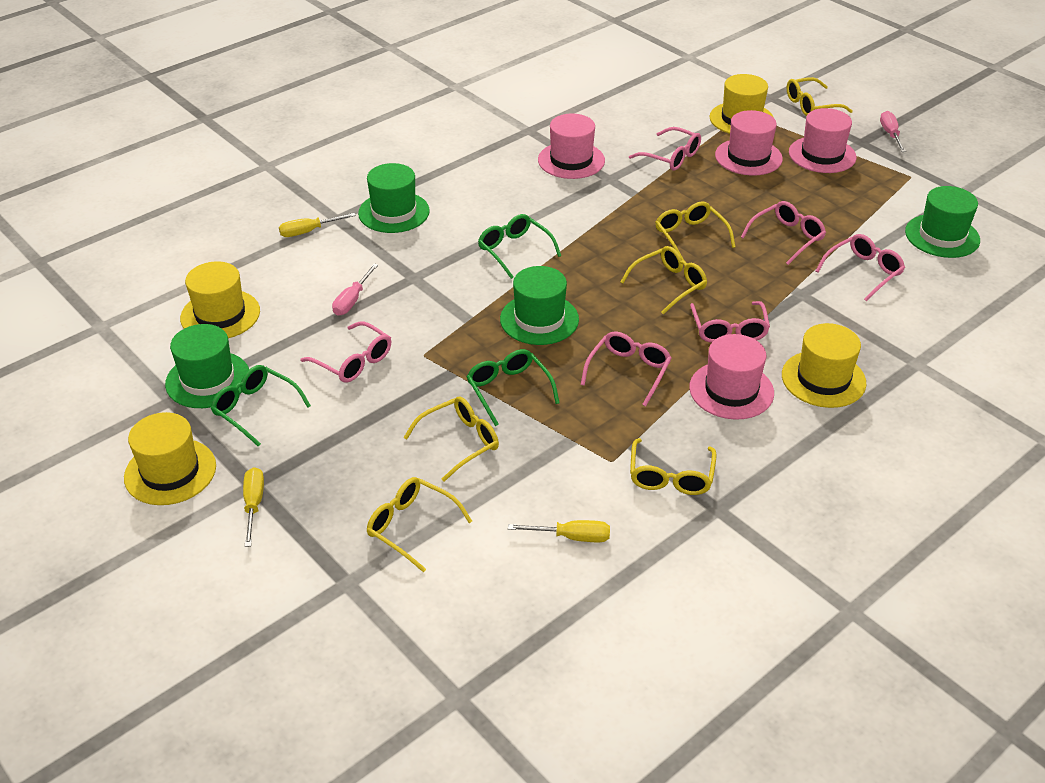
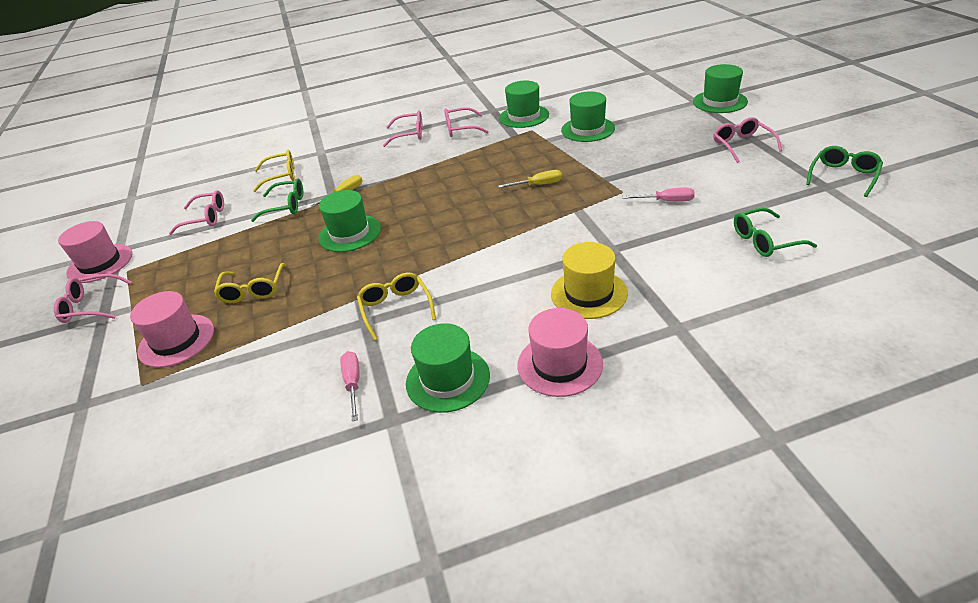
green hat: 4 -> 5
pink glasses: 6 -> 5
pink hat: 4 -> 3
yellow glasses: 6 -> 3
yellow hat: 4 -> 1
yellow screwdriver: 3 -> 2

